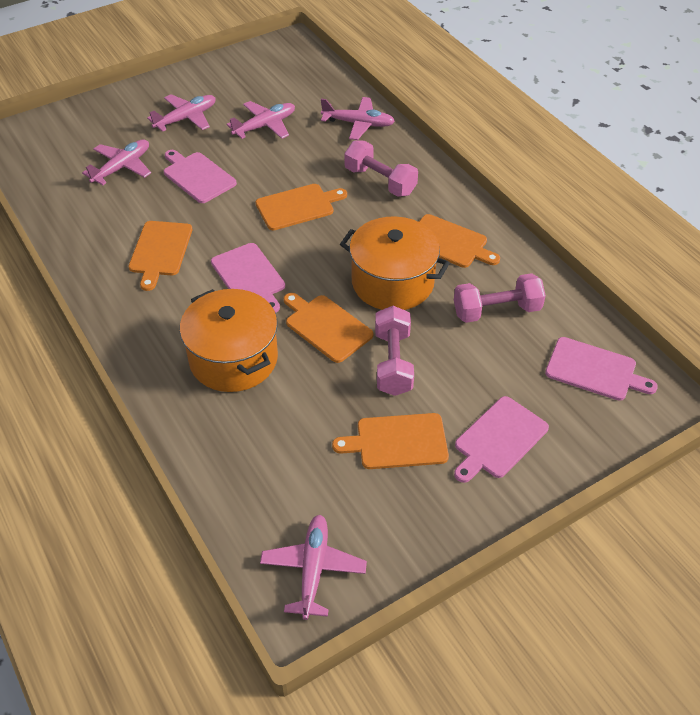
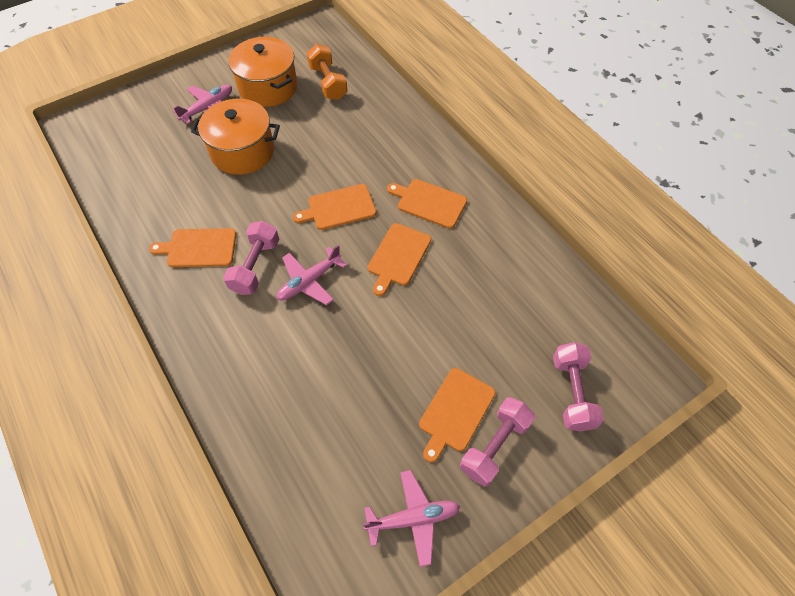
orange dumbbell: 0 -> 1
pink cutting board: 4 -> 0
pink plane: 5 -> 3

